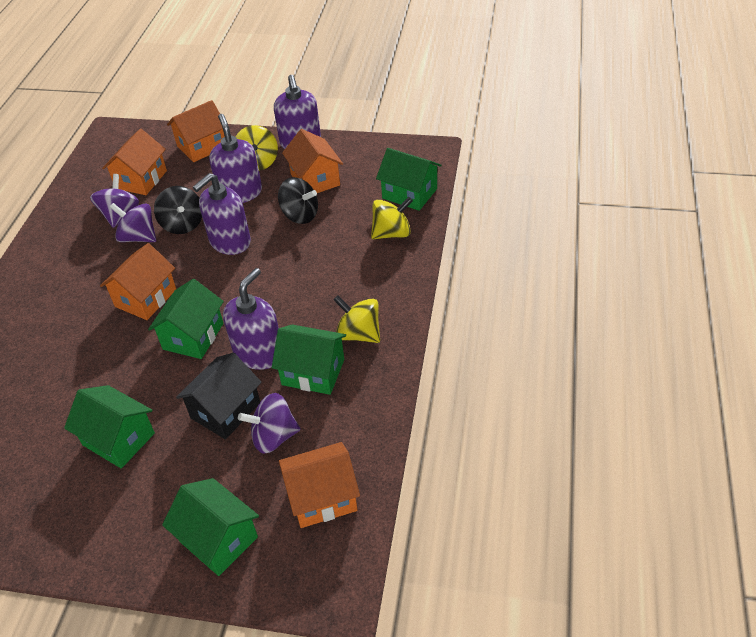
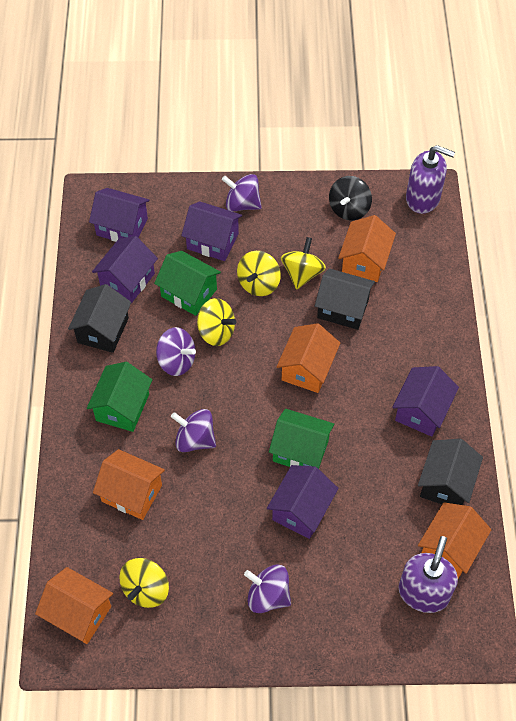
black house: 1 -> 3
black spinning top: 2 -> 1
green house: 5 -> 3
purple house: 0 -> 5
purple soap dispenser: 4 -> 2
purple spinning top: 3 -> 4
yellow spinning top: 3 -> 4

